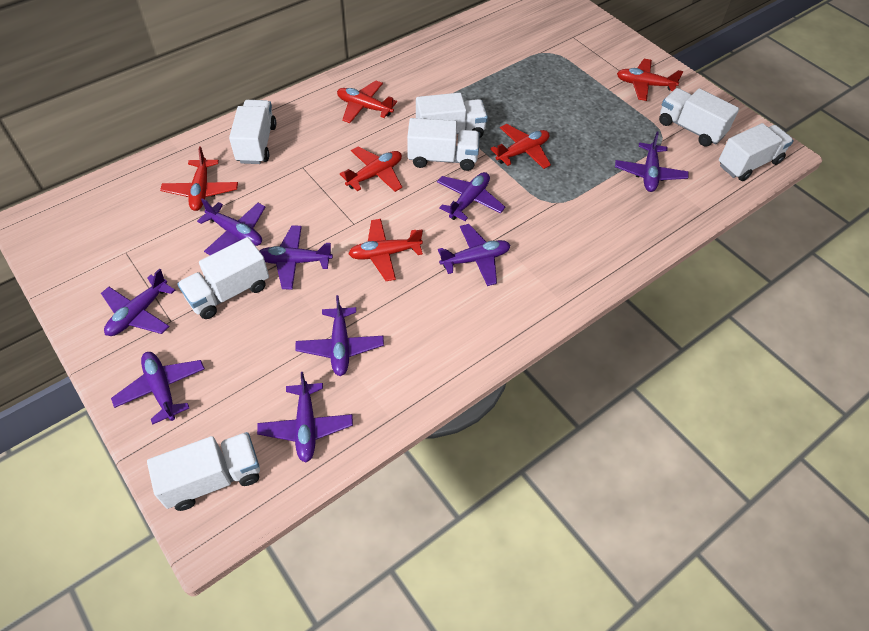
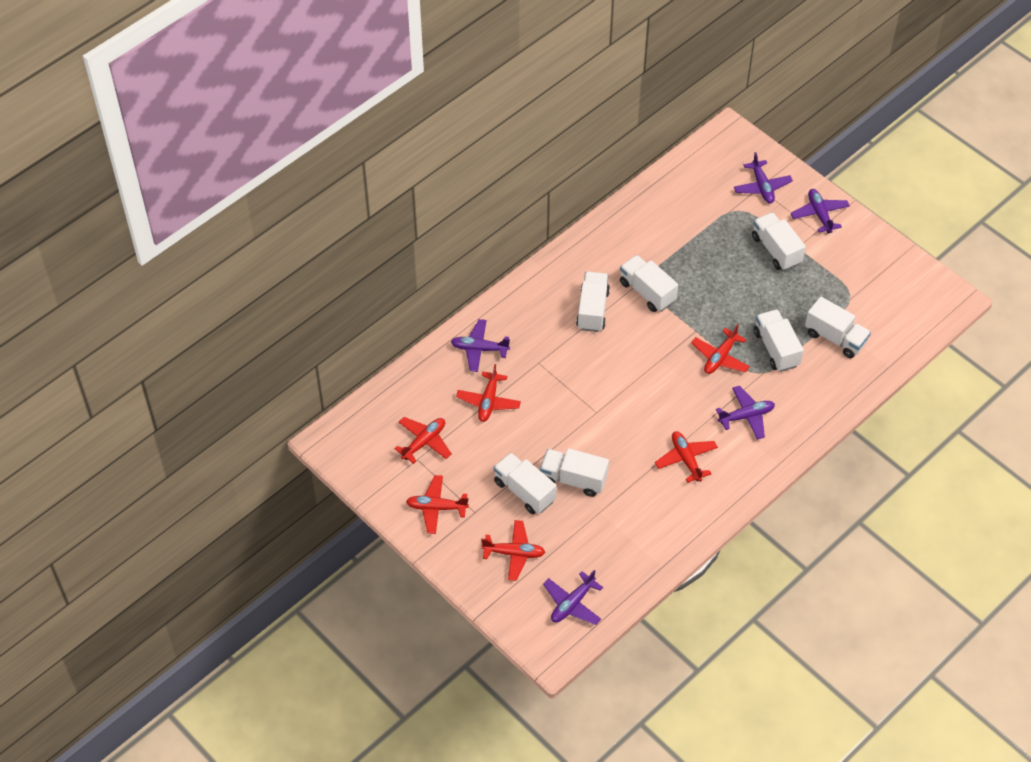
purple plane: 9 -> 5

